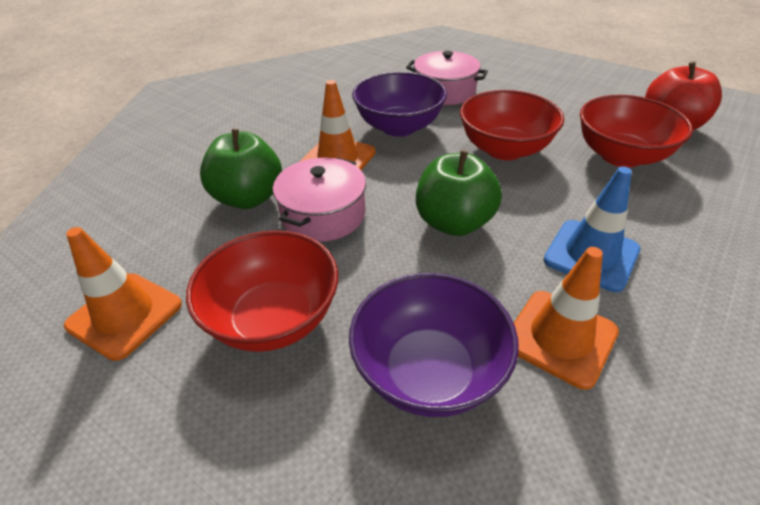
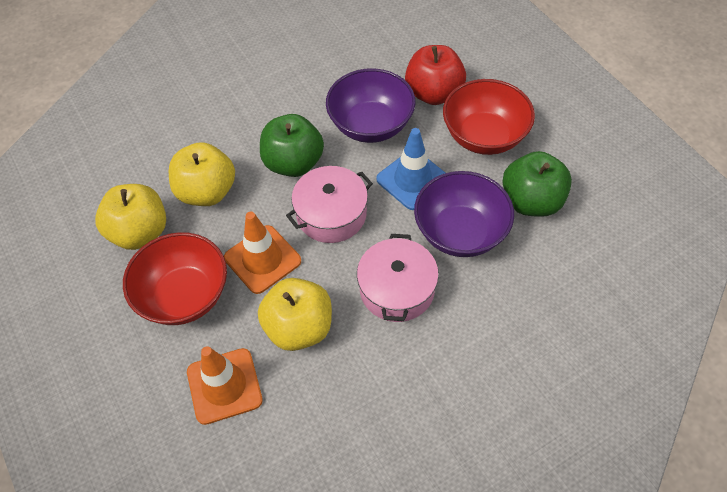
orange traffic cone: 3 -> 2
red bowl: 3 -> 2
yellow apple: 0 -> 3

